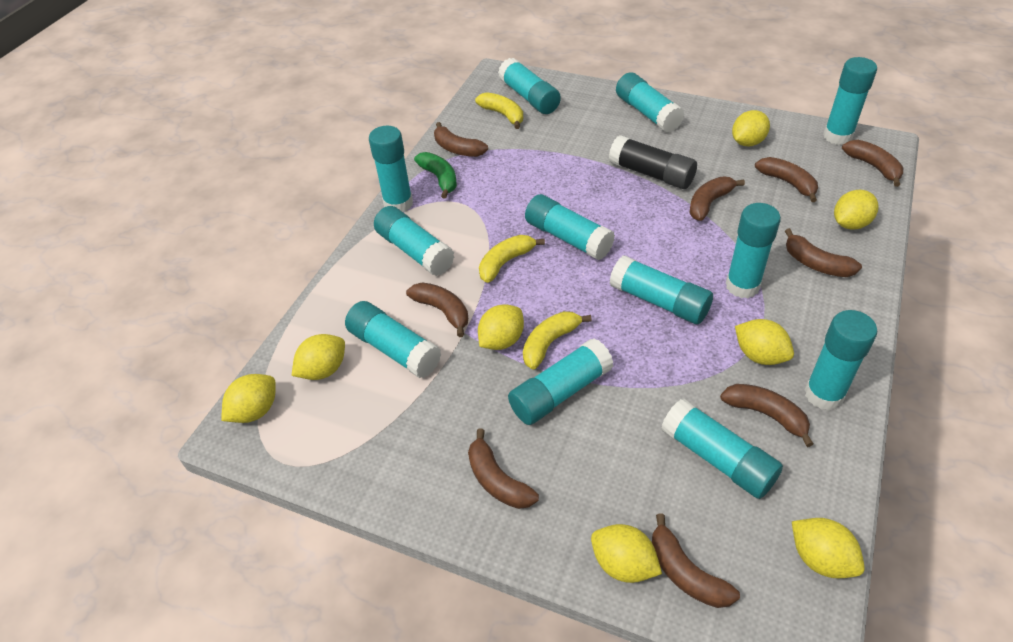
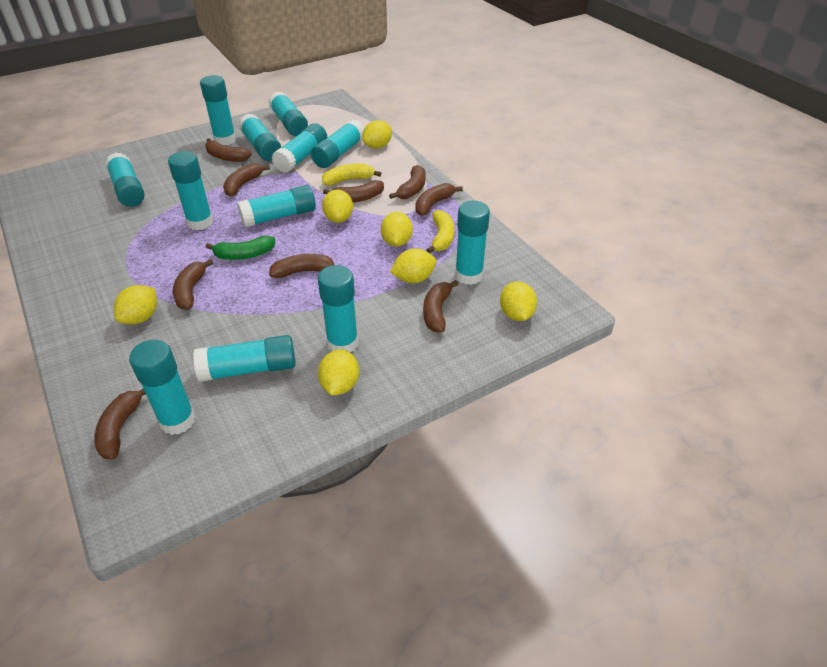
black glue stick: 1 -> 0
yellow banana: 3 -> 2
yellow lemon: 8 -> 7

